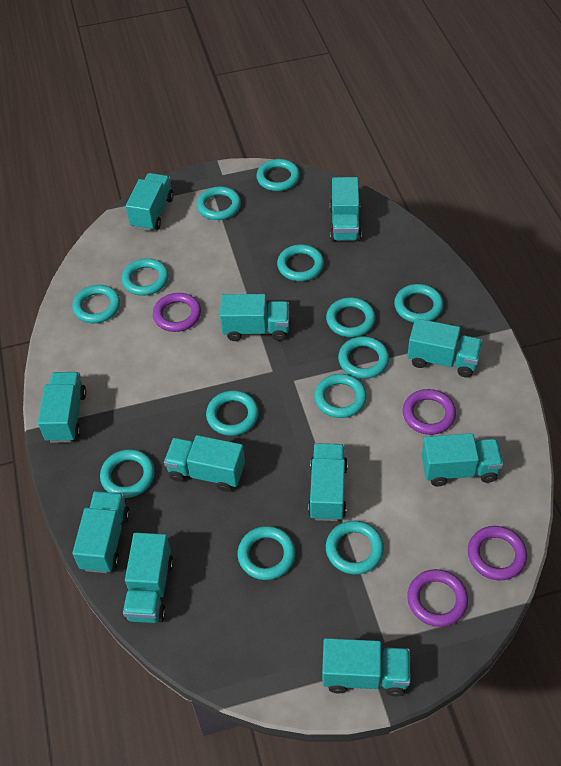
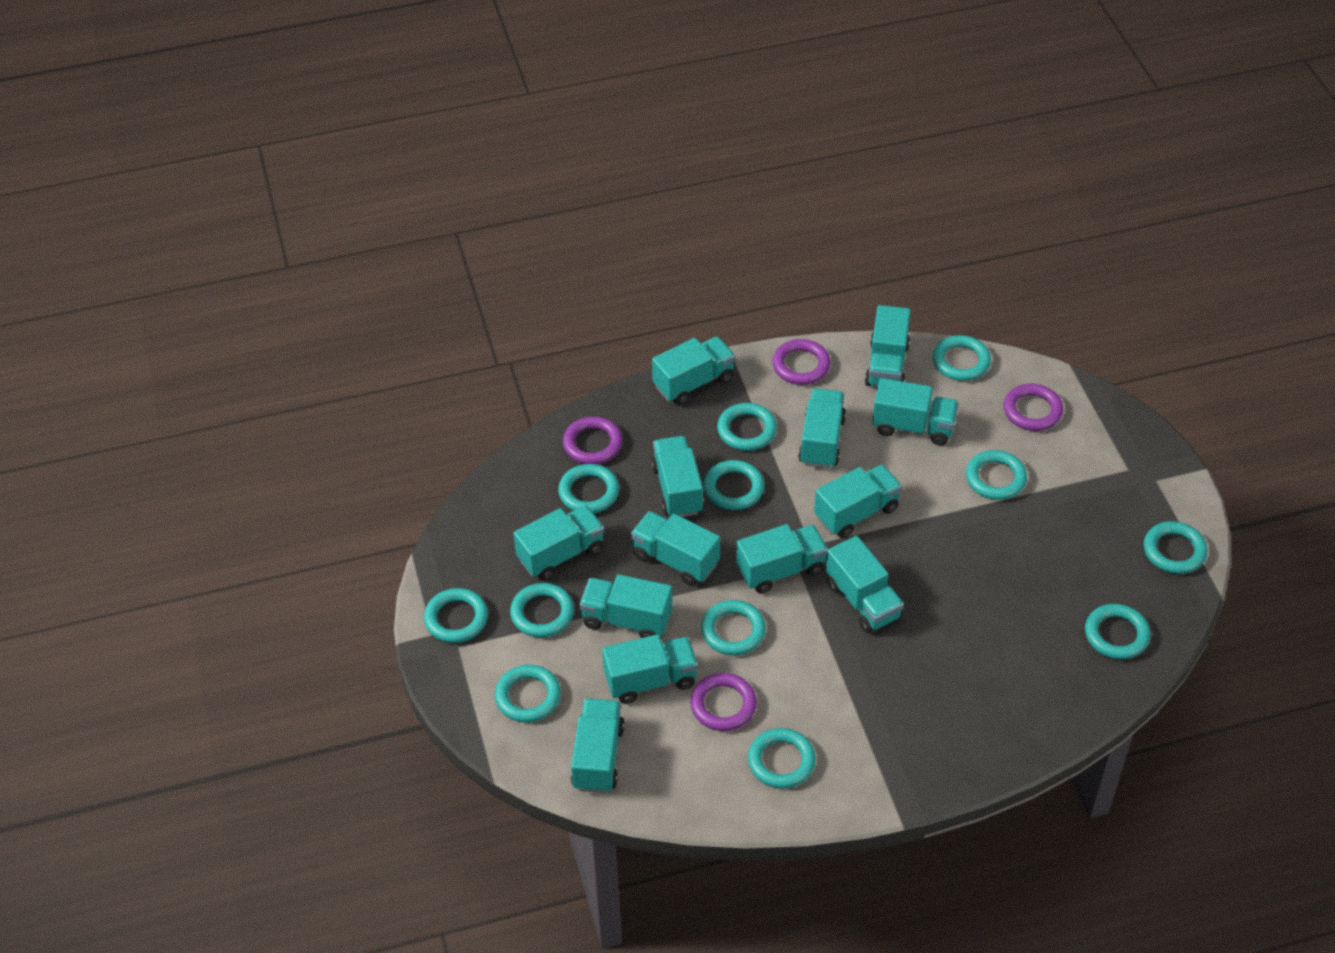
turquoise ring: 13 -> 12
turquoise truck: 11 -> 13

